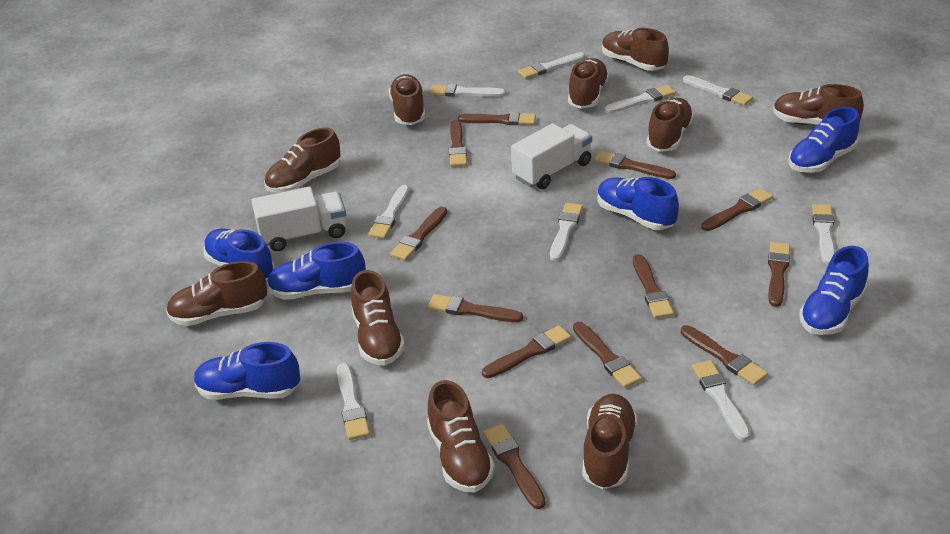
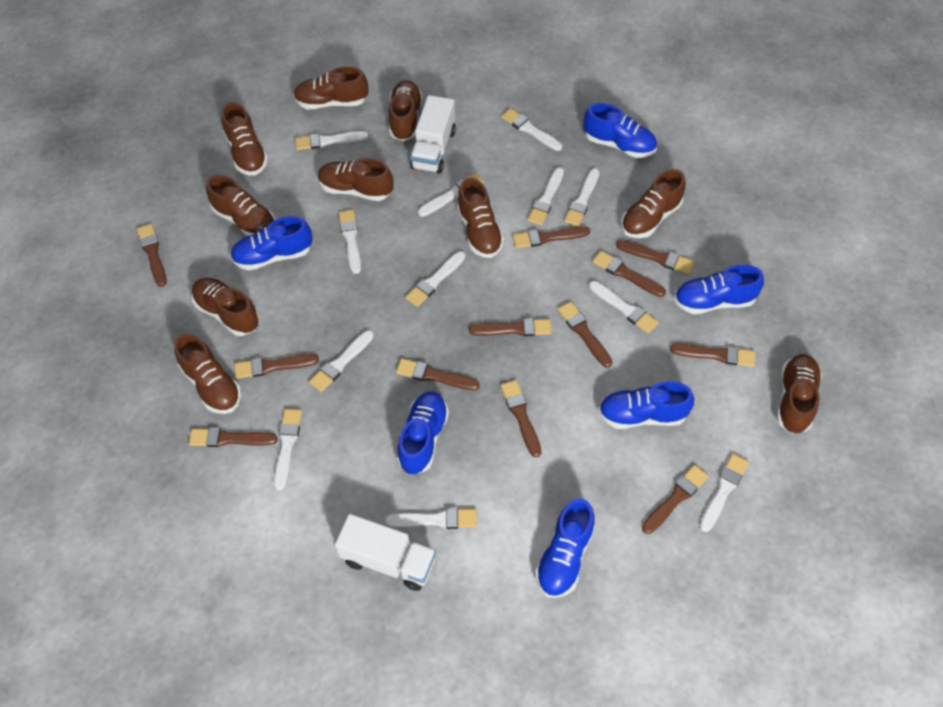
white brush: 9 -> 12

